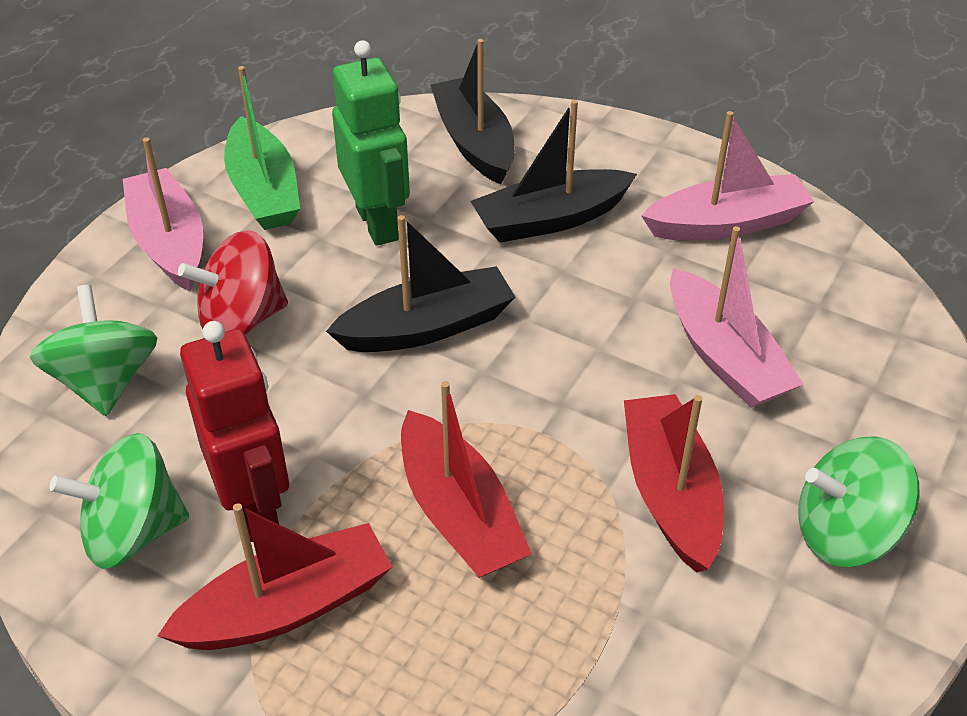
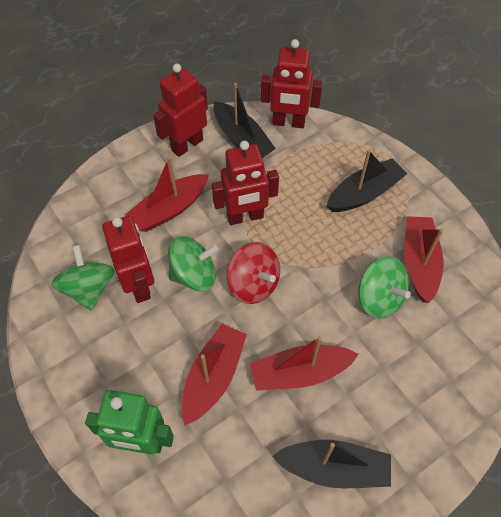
green boat: 1 -> 0
pink boat: 3 -> 0
red boat: 3 -> 4
red robot: 1 -> 4

